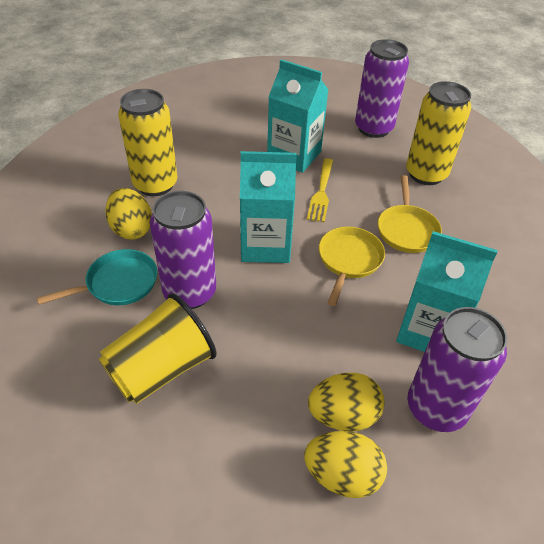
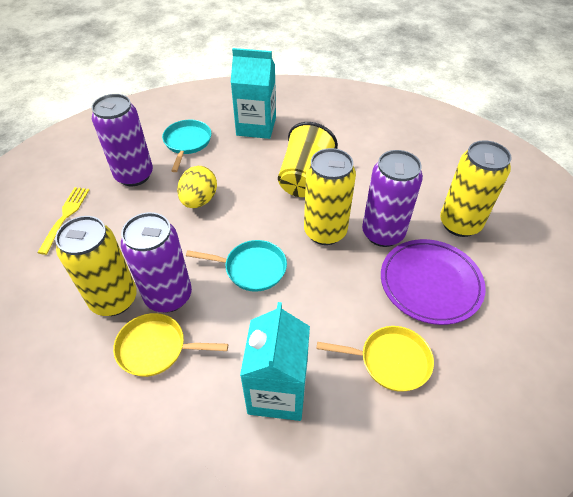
purple plate: 0 -> 1
turquoise carton: 3 -> 2
turquoise pan: 1 -> 2
yellow can: 2 -> 3
yellow egg: 3 -> 1

